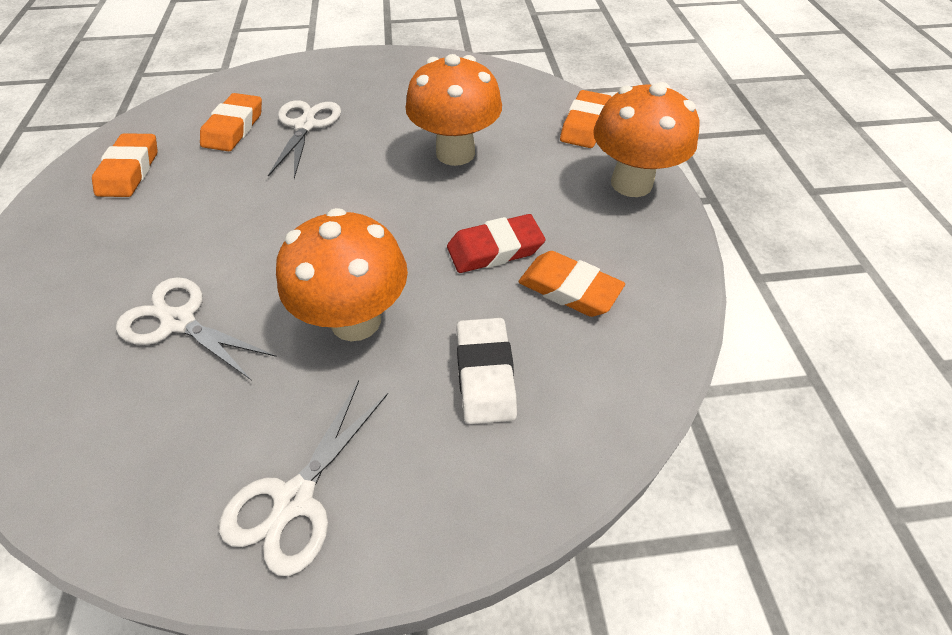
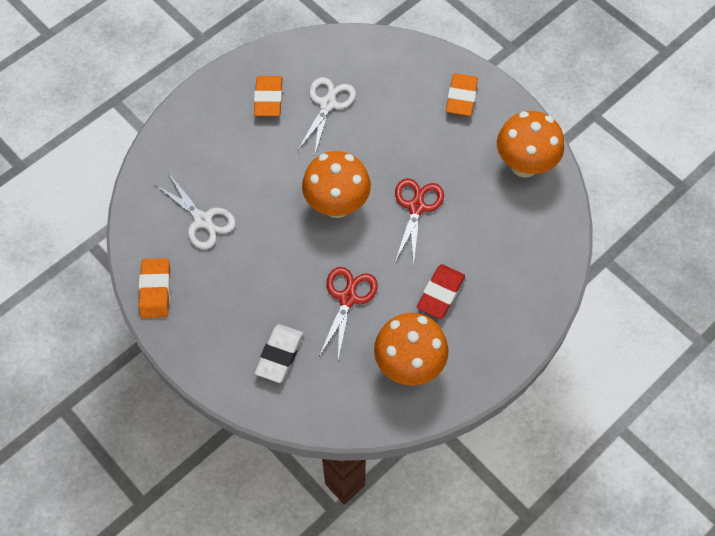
orange eraser: 4 -> 3
red scissors: 0 -> 2
white scissors: 3 -> 2

